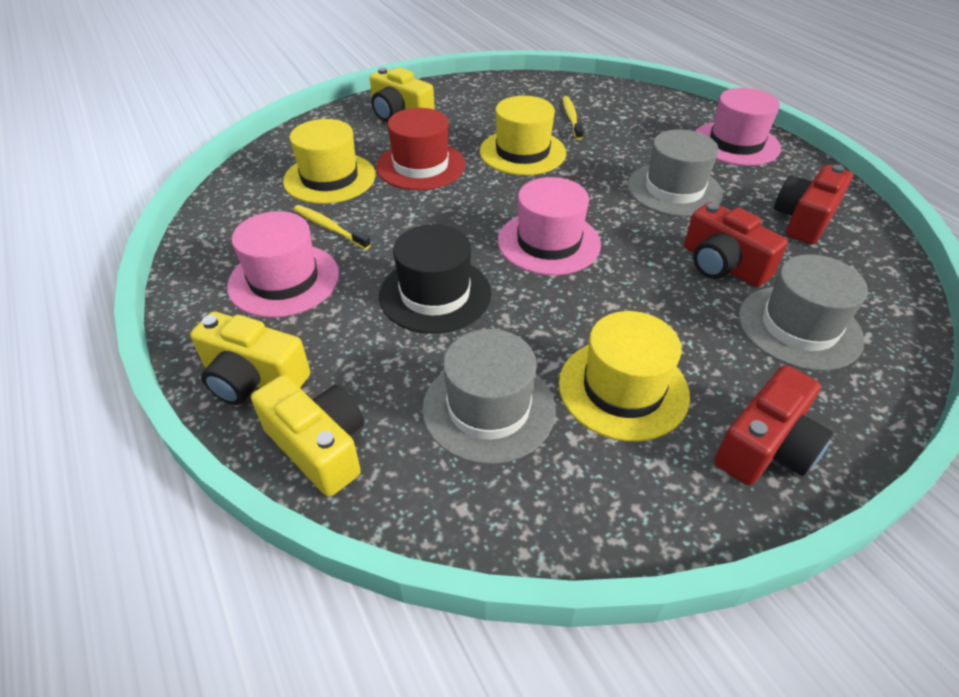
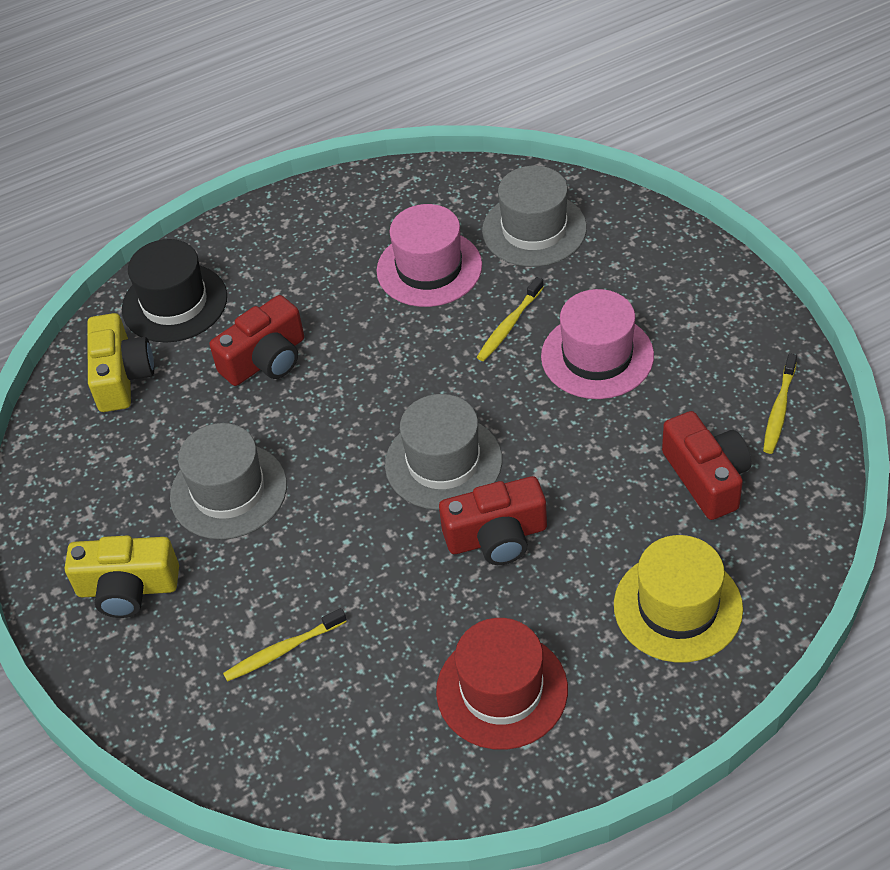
pink hat: 3 -> 2
yellow camera: 3 -> 2
yellow hat: 3 -> 1
yellow toothbrush: 2 -> 3

